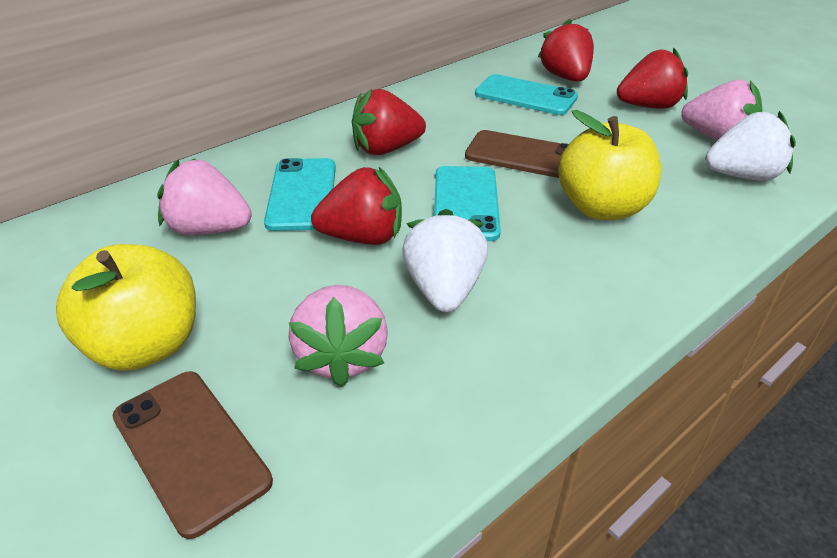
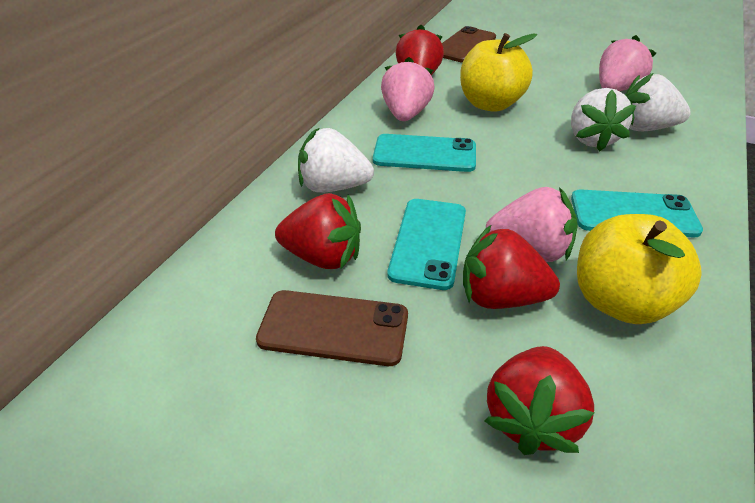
white strawberry: 2 -> 3

